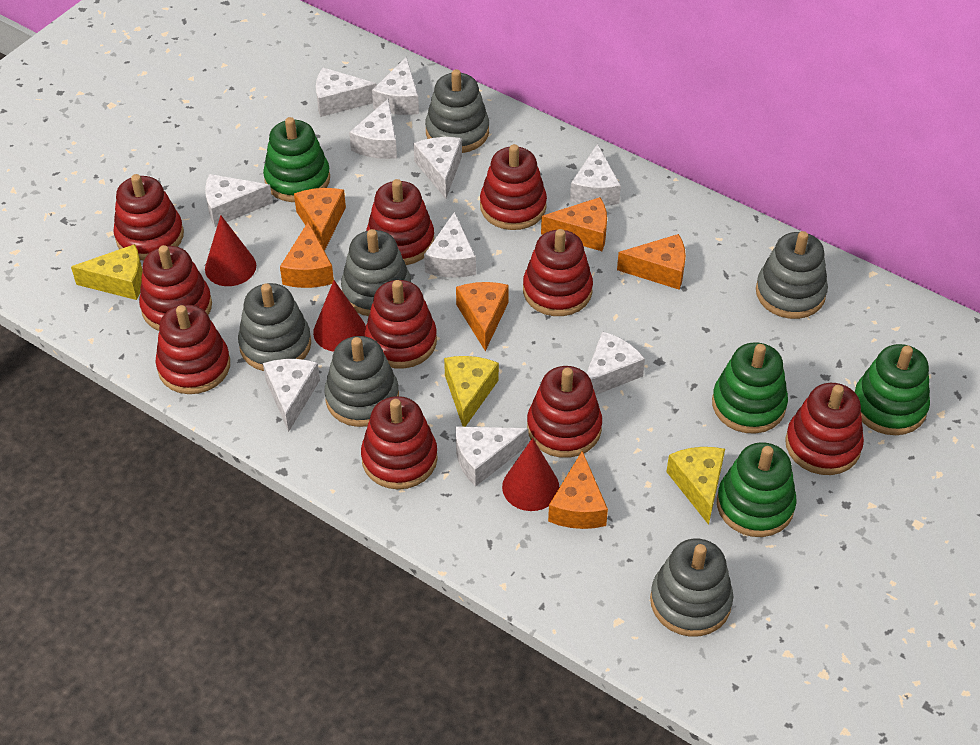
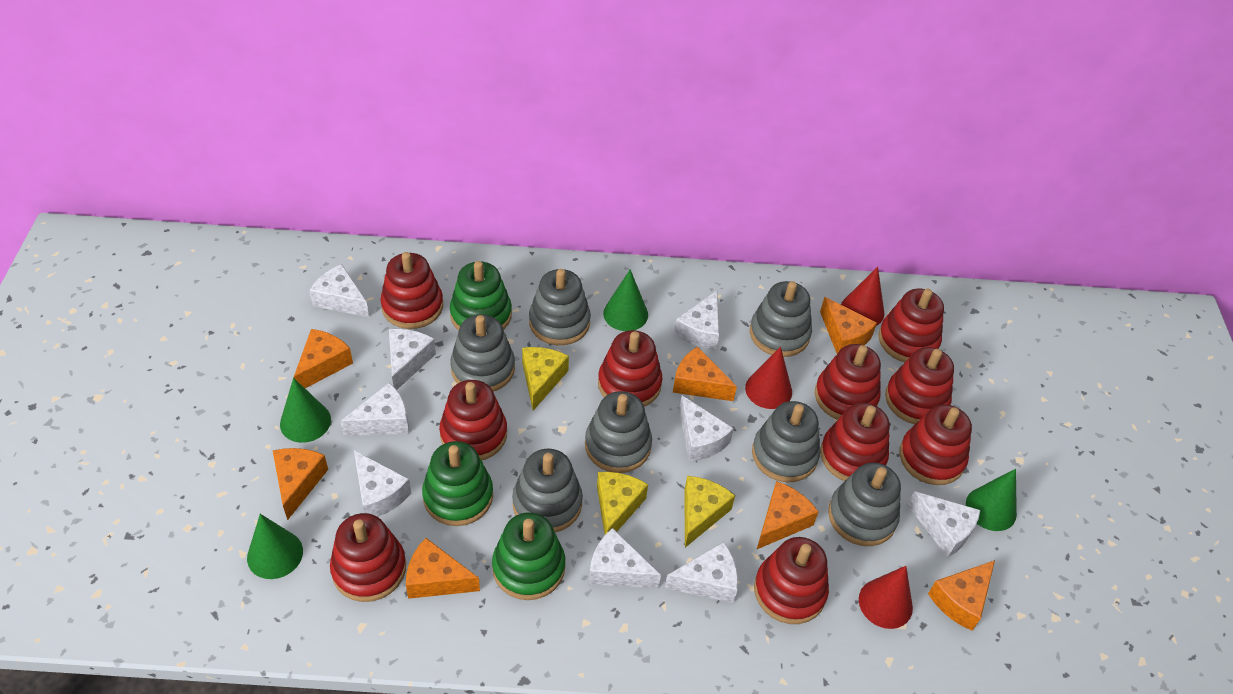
green cone: 0 -> 4
green stacking toy: 4 -> 3
grey stacking toy: 6 -> 7
orange cheese: 6 -> 7
white cheese: 10 -> 9

